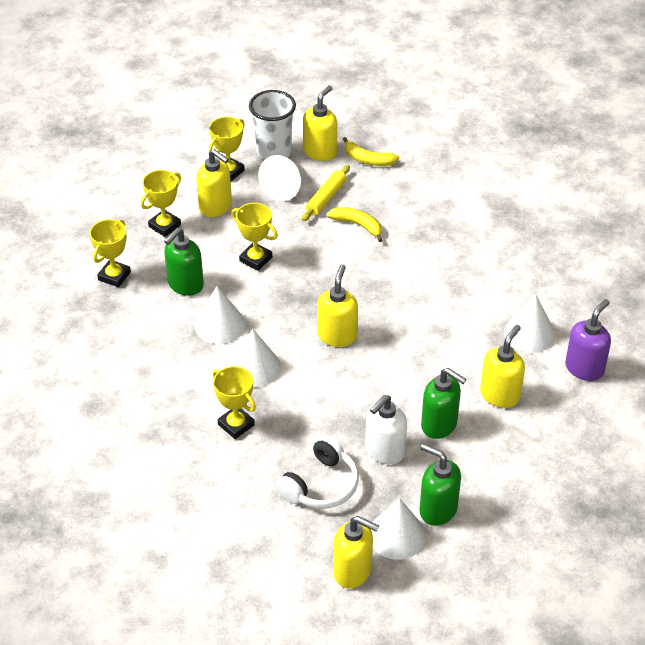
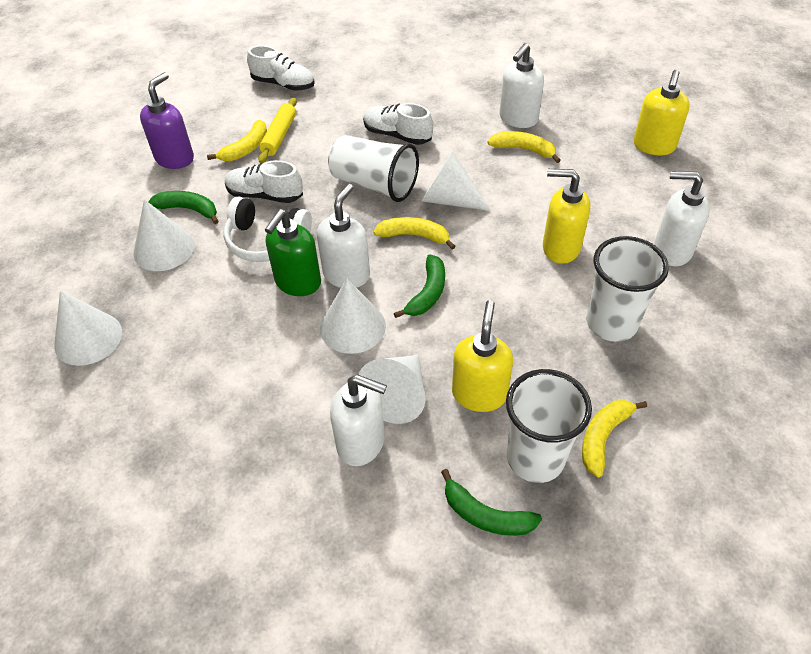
green banana: 0 -> 3
green soap dispenser: 3 -> 1
white cup: 1 -> 3
white shoe: 0 -> 3
white soap dispenser: 1 -> 4
yellow banana: 2 -> 4
yellow soap dispenser: 5 -> 3
yellow trophy: 5 -> 0

